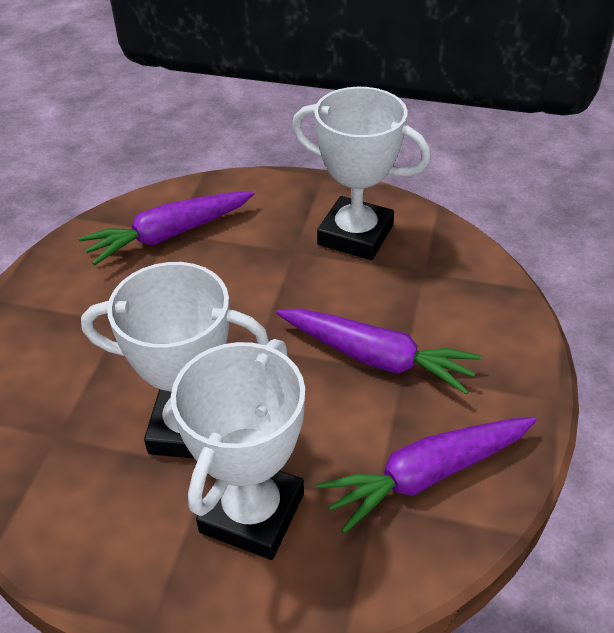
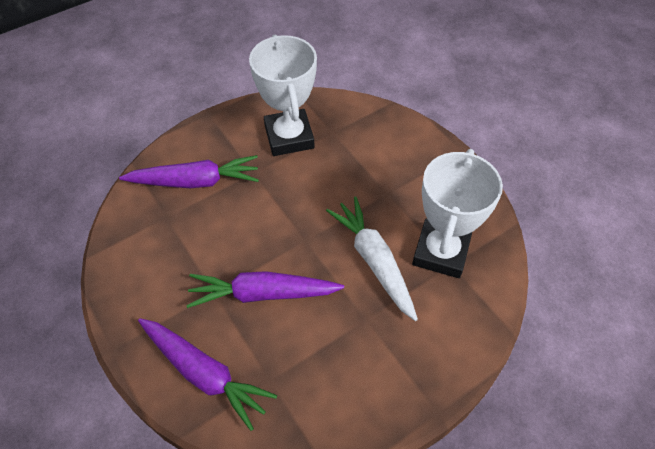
white carrot: 0 -> 1
white trophy: 3 -> 2

